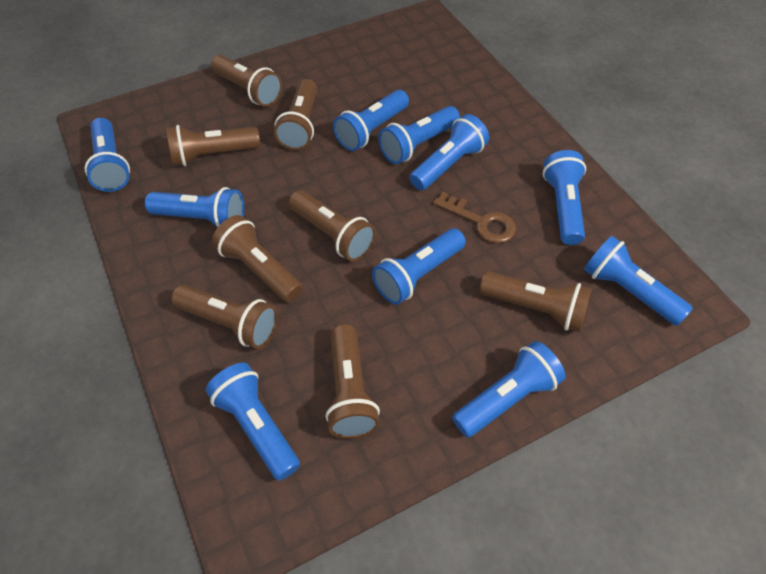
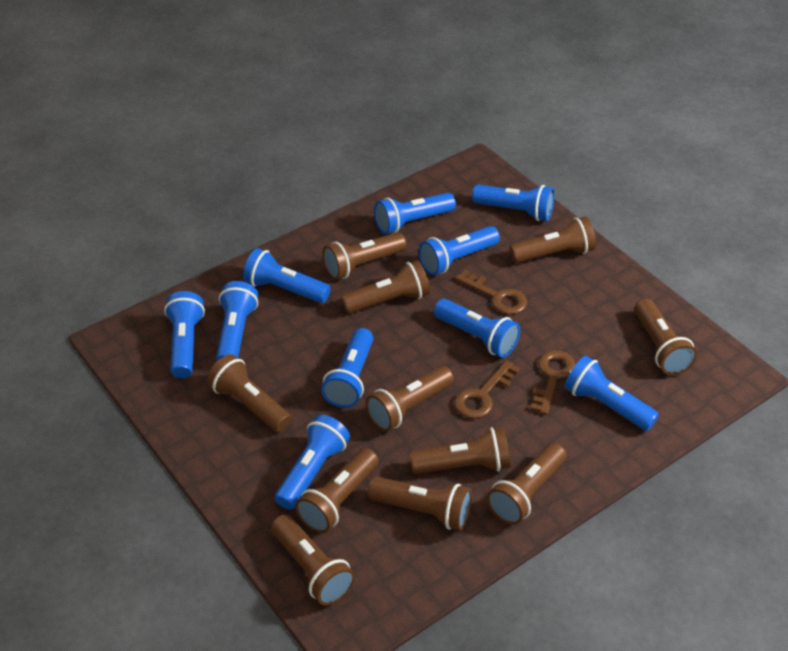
brown flashlight: 8 -> 11
brown key: 1 -> 3

